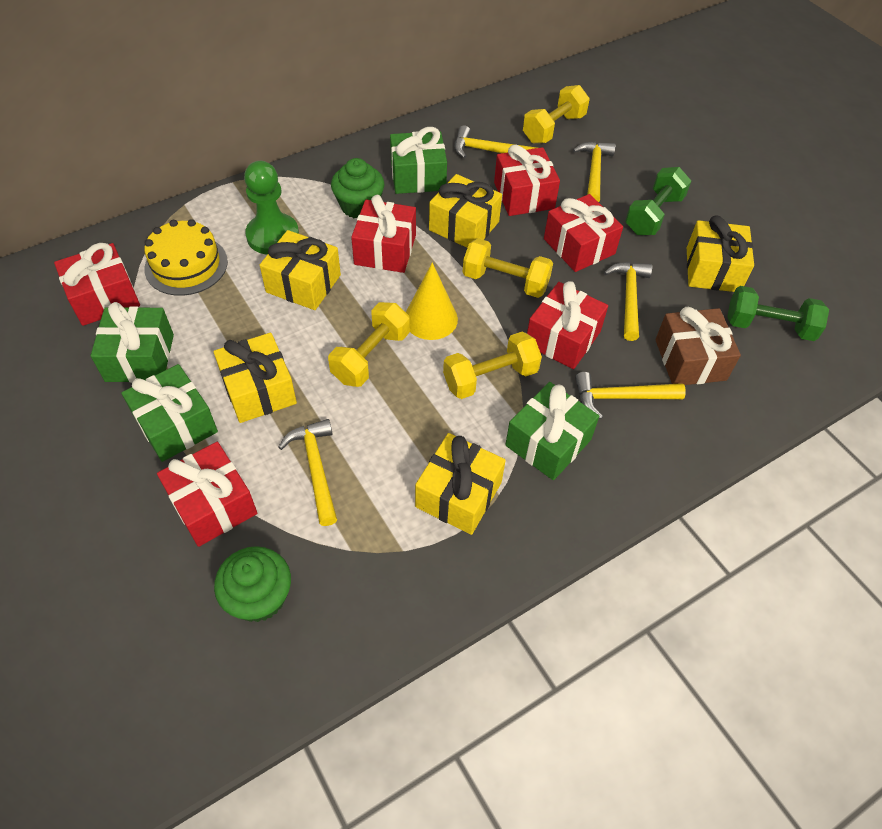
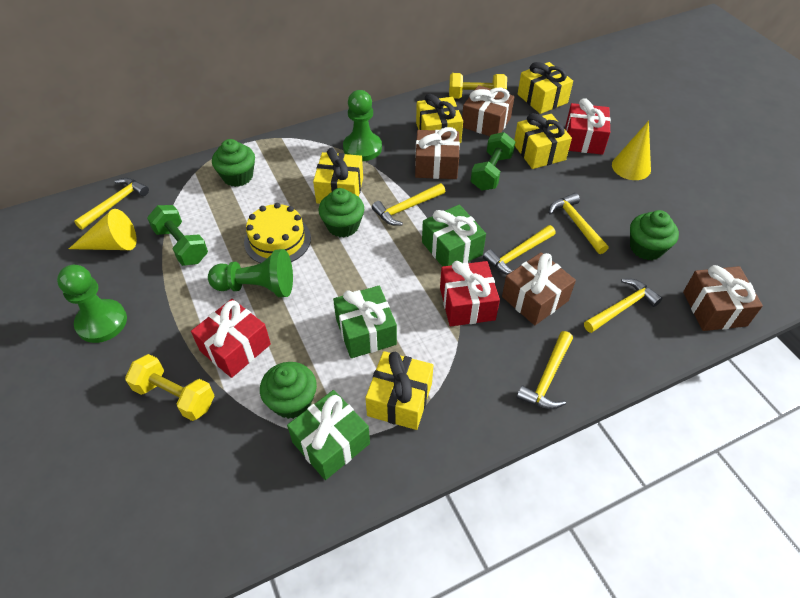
brown gift: 1 -> 4
green cupcake: 2 -> 4
green gift: 4 -> 3
green pawn: 1 -> 3
red gift: 6 -> 3
yellow cone: 1 -> 2
yellow dumbbell: 4 -> 2
yellow hammer: 5 -> 6

